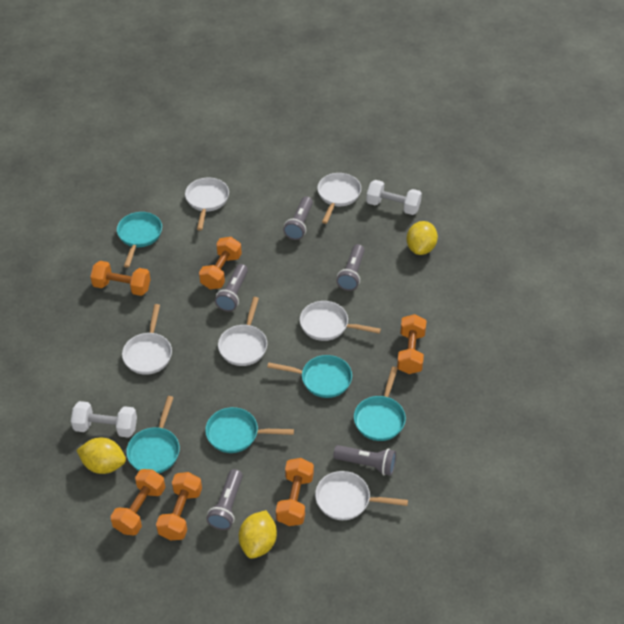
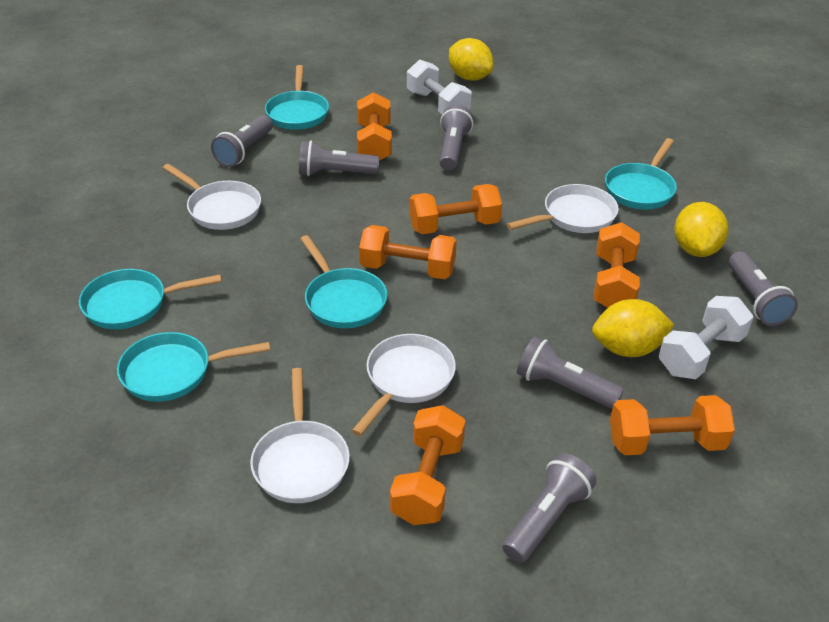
grey flashlight: 5 -> 6
white pan: 6 -> 4

